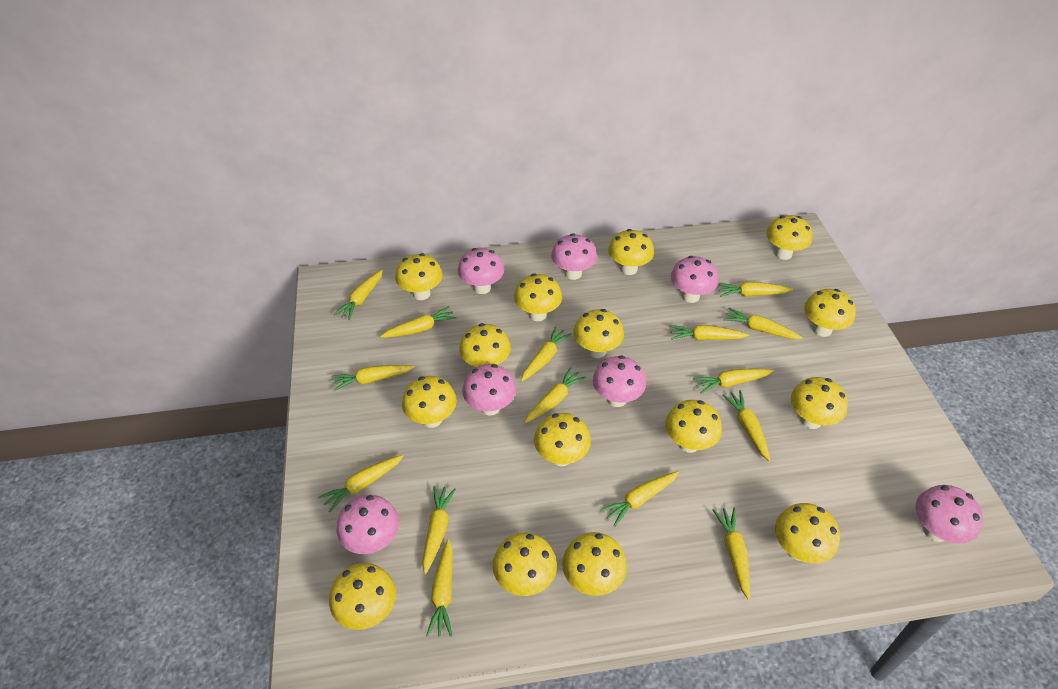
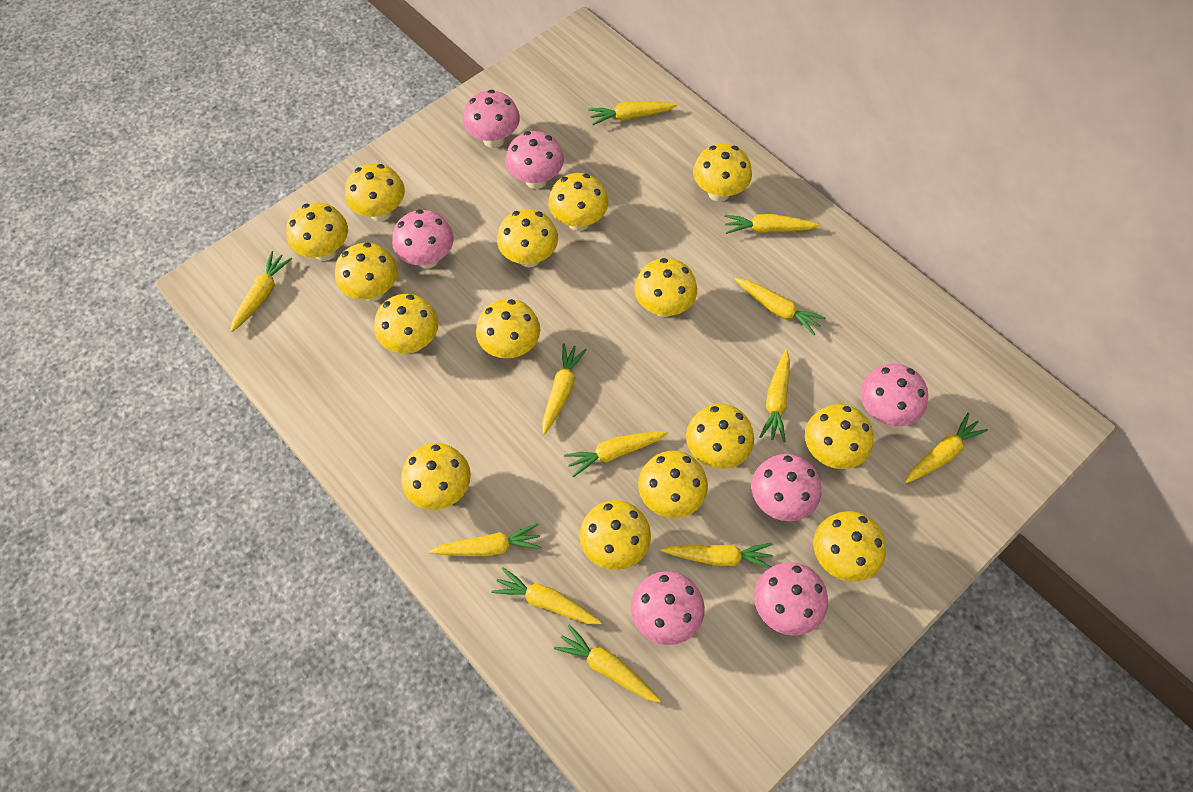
yellow carrot: 15 -> 12

